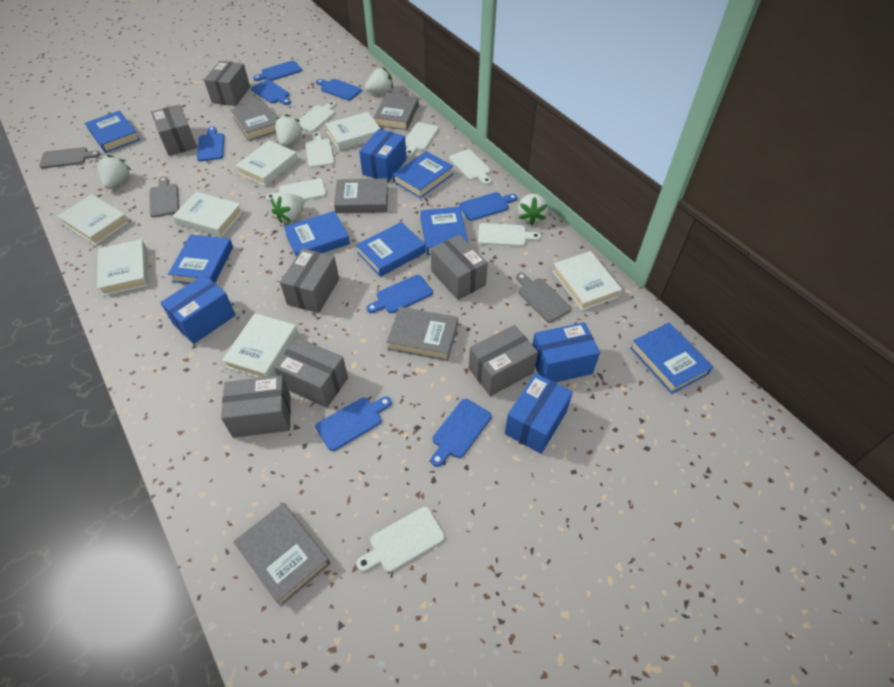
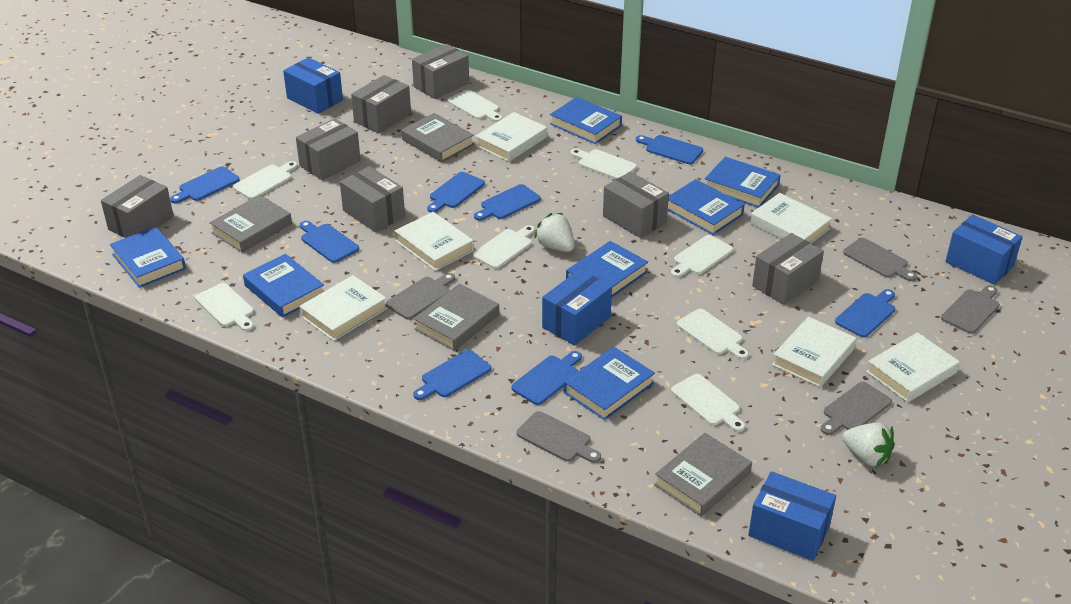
grey book: 5 -> 4
grey cutting board: 3 -> 5
white book: 7 -> 6
white cutting board: 7 -> 8
white strawberry: 5 -> 2

